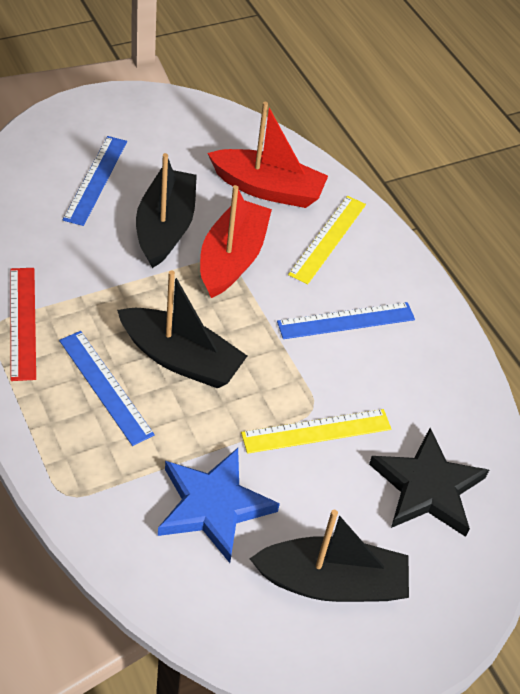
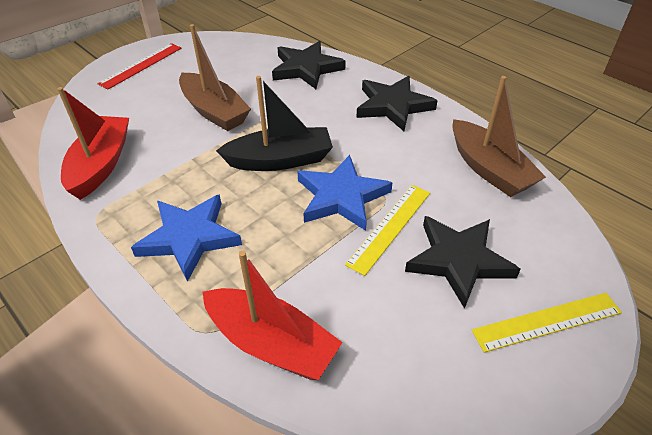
black boat: 3 -> 1
black star: 1 -> 3
blue ruler: 3 -> 0
blue star: 1 -> 2
brown boat: 0 -> 2

